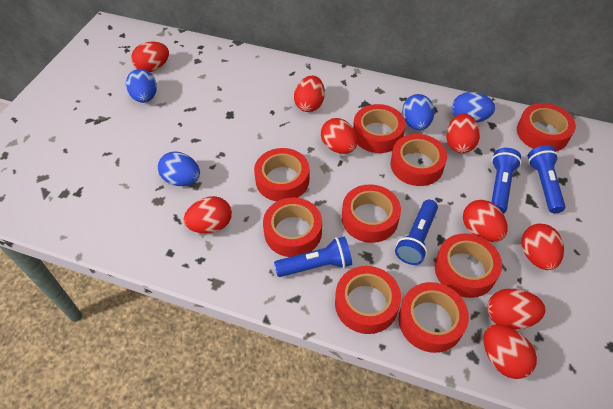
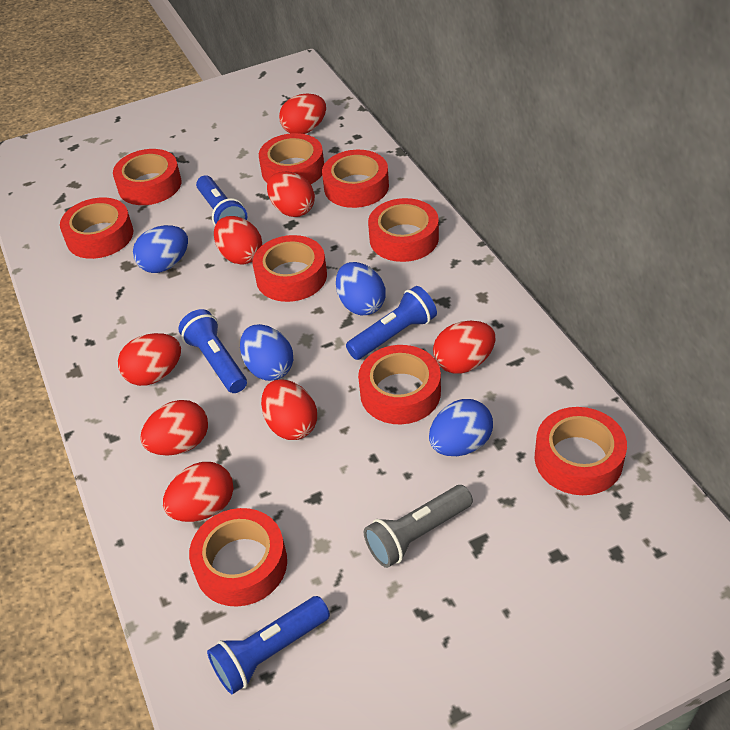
grey flashlight: 0 -> 1
red egg: 9 -> 8

